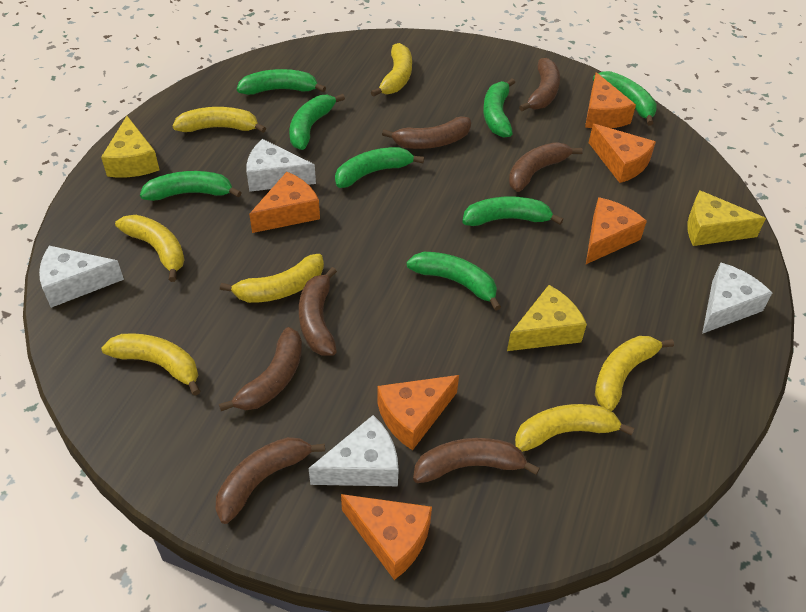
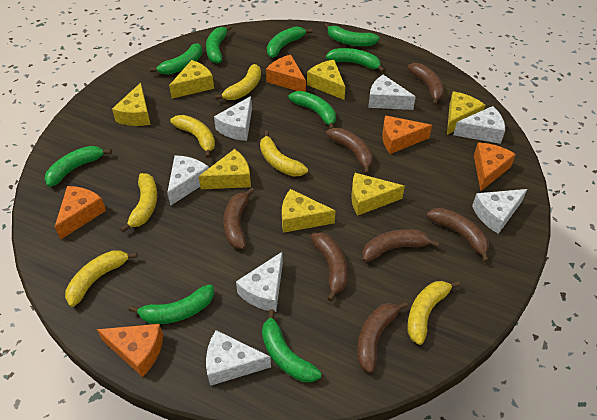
green banana: 8 -> 9
orange cheese: 6 -> 5
white cheese: 4 -> 7
yellow banana: 7 -> 6
yellow cheese: 3 -> 7

